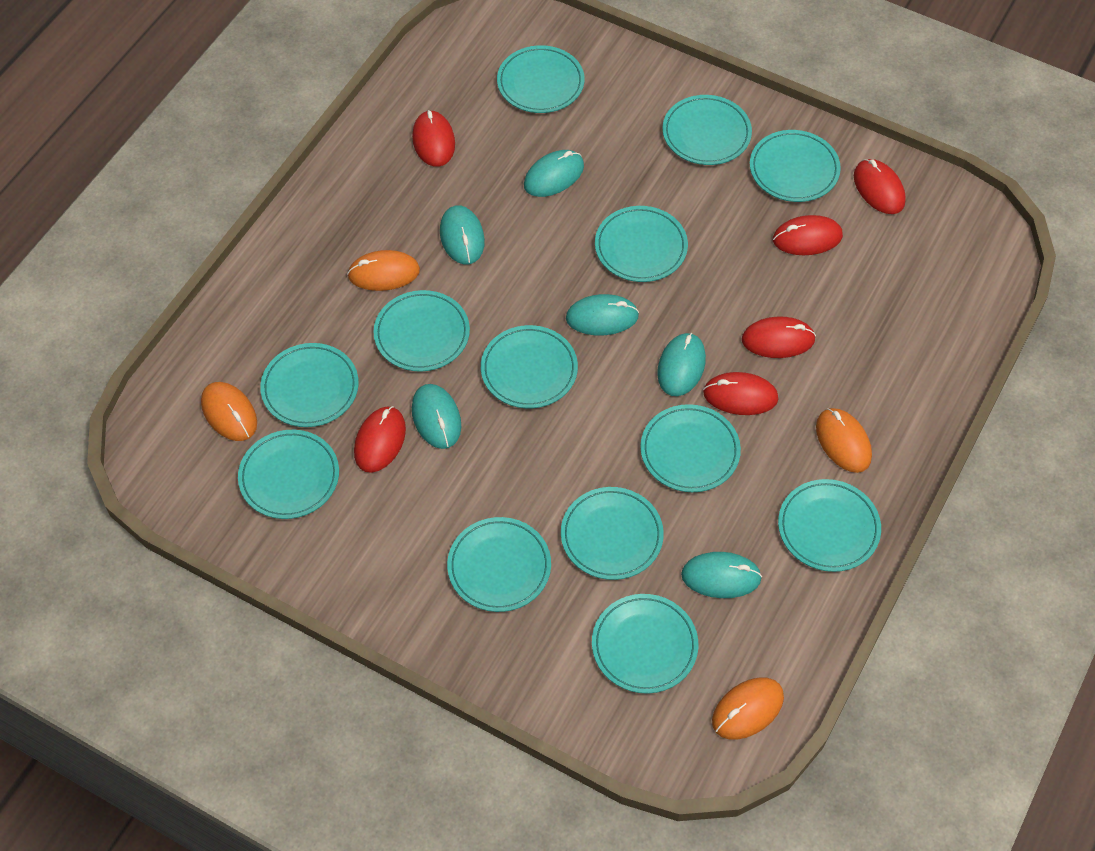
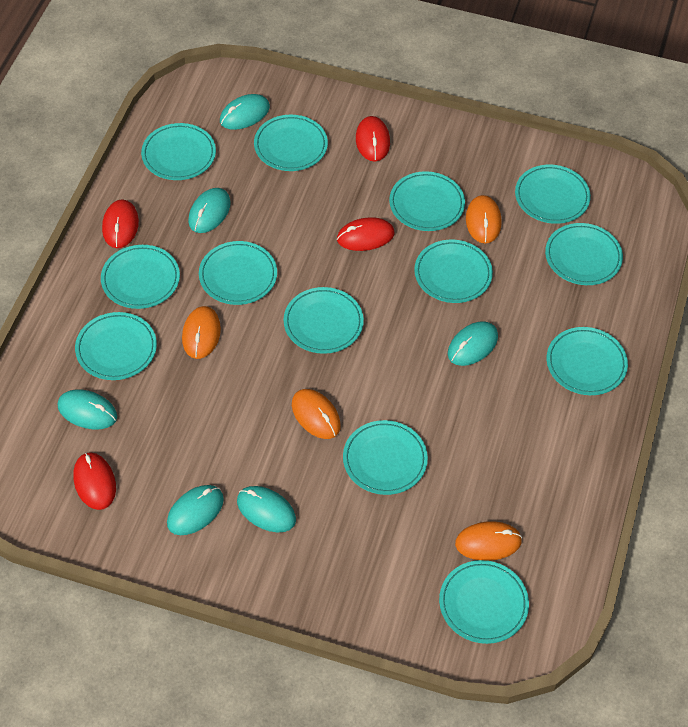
red mouse: 6 -> 4

